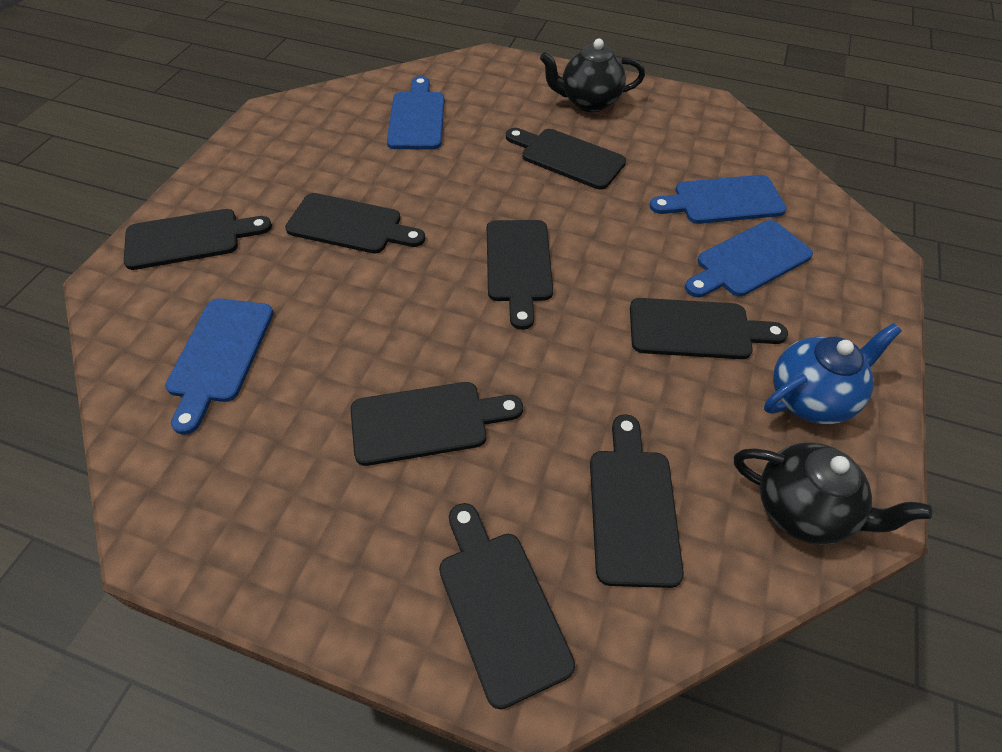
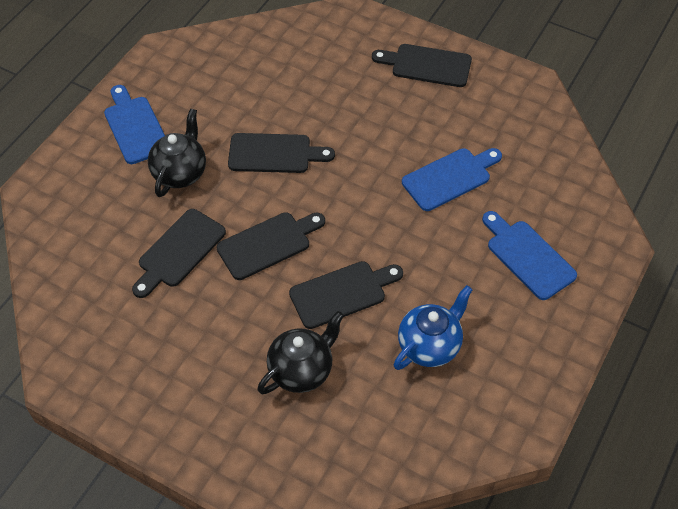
black cutting board: 8 -> 5
blue cutting board: 4 -> 3

